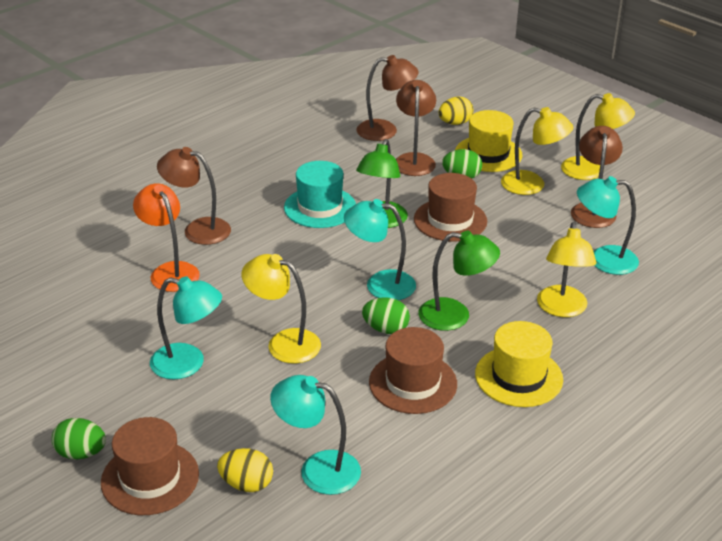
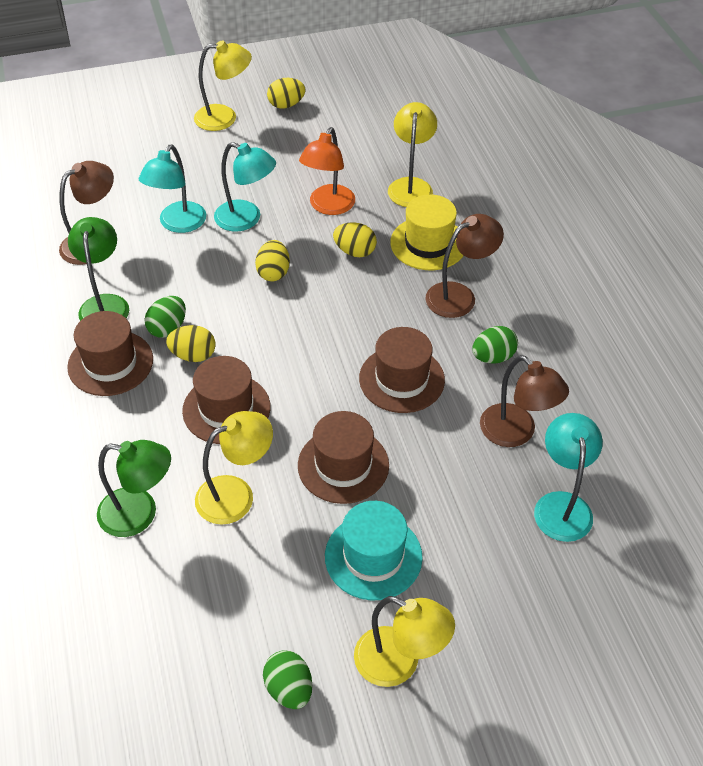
brown hat: 3 -> 4
brown lamp: 4 -> 3
turquoise lamp: 4 -> 3
yellow egg: 2 -> 4
yellow hat: 2 -> 1

